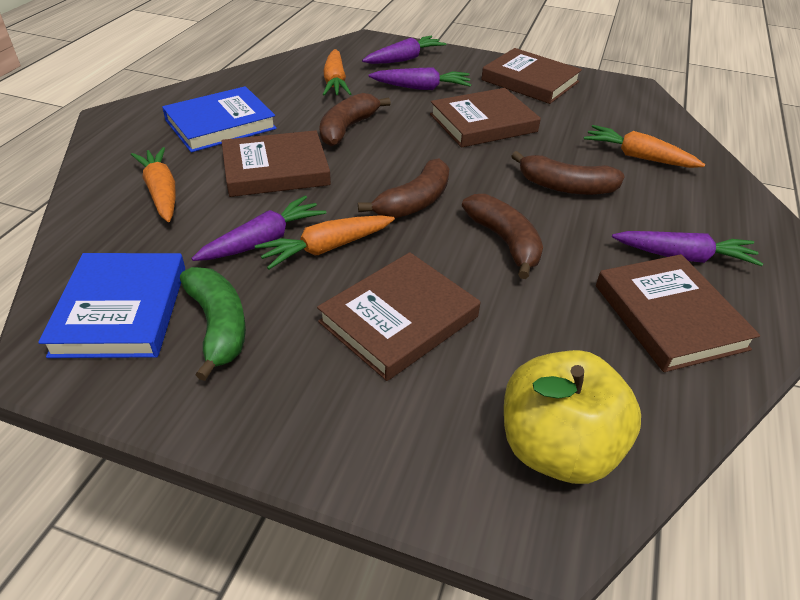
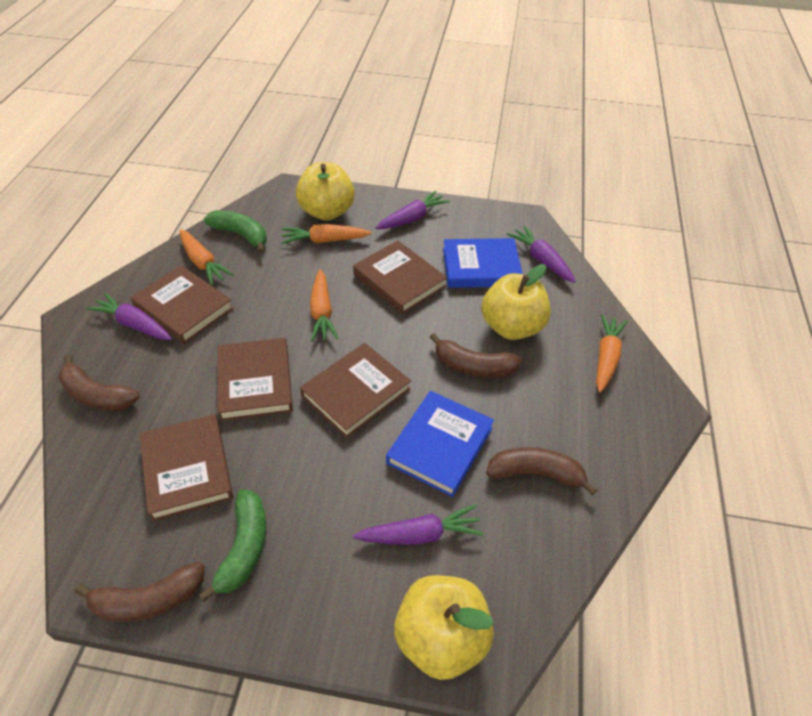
green banana: 1 -> 2
yellow apple: 1 -> 3

